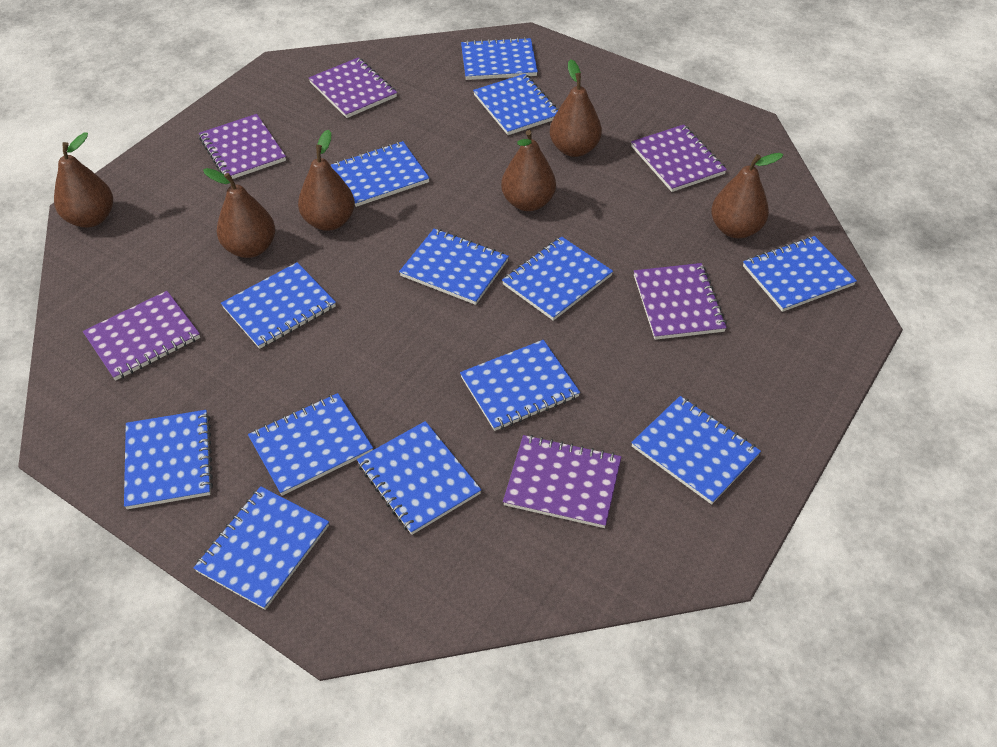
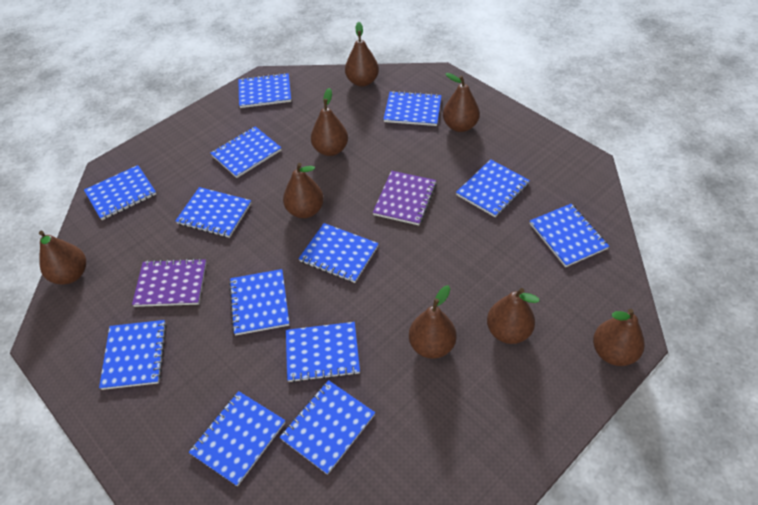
brown pear: 6 -> 8
purple notebook: 6 -> 2

